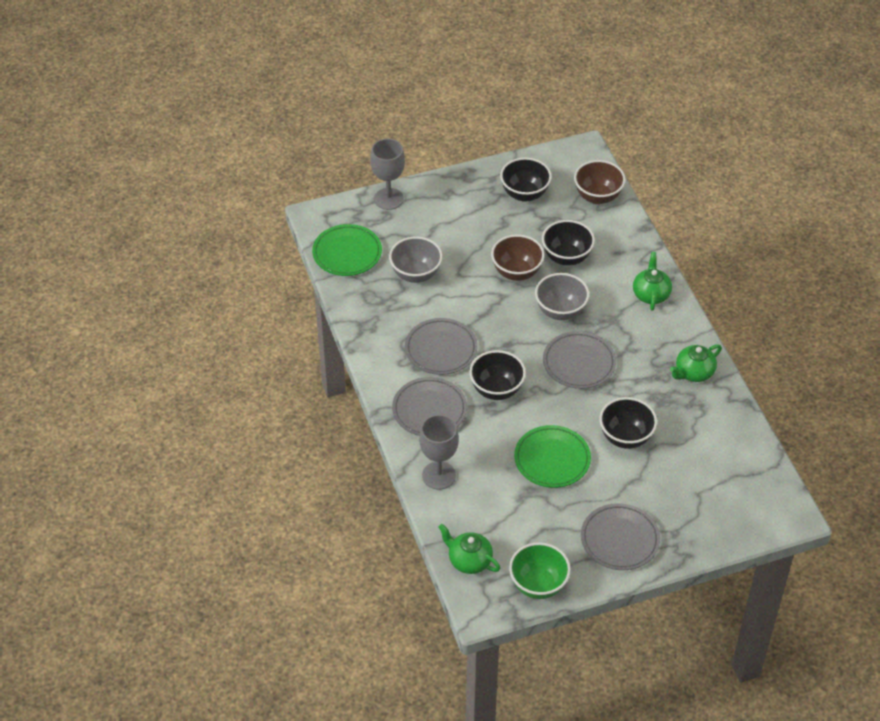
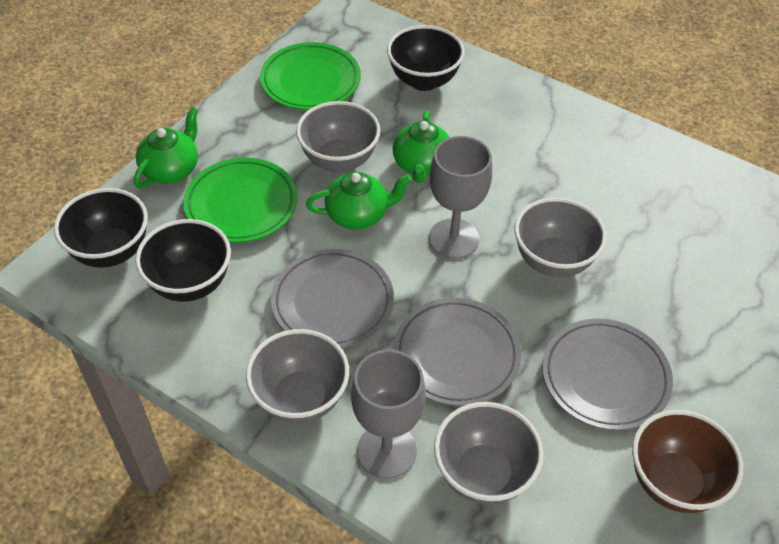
black bowl: 4 -> 3
brown bowl: 2 -> 1
green bowl: 1 -> 0
grey bowl: 2 -> 4
grey plate: 4 -> 3

